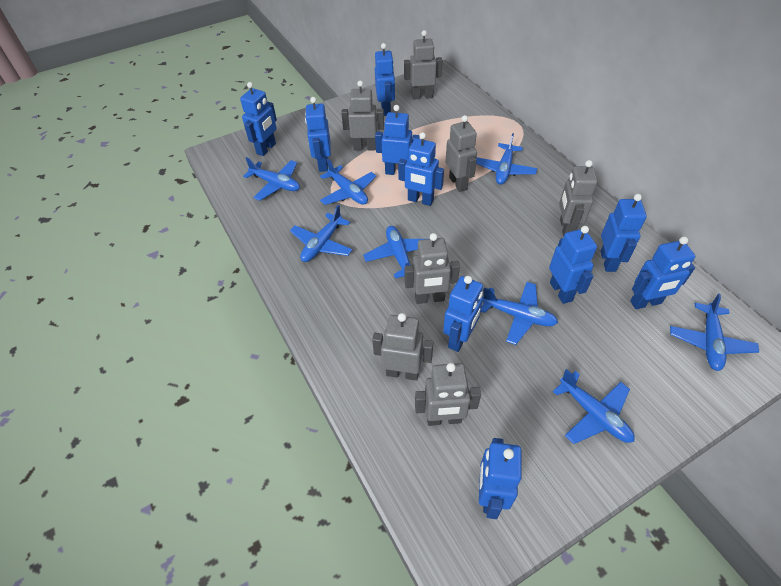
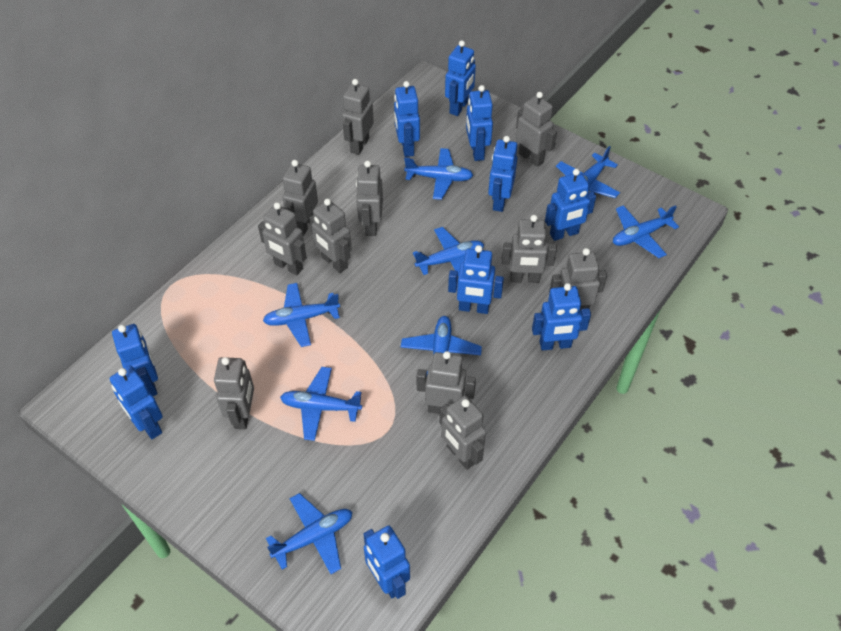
grey robot: 7 -> 11

